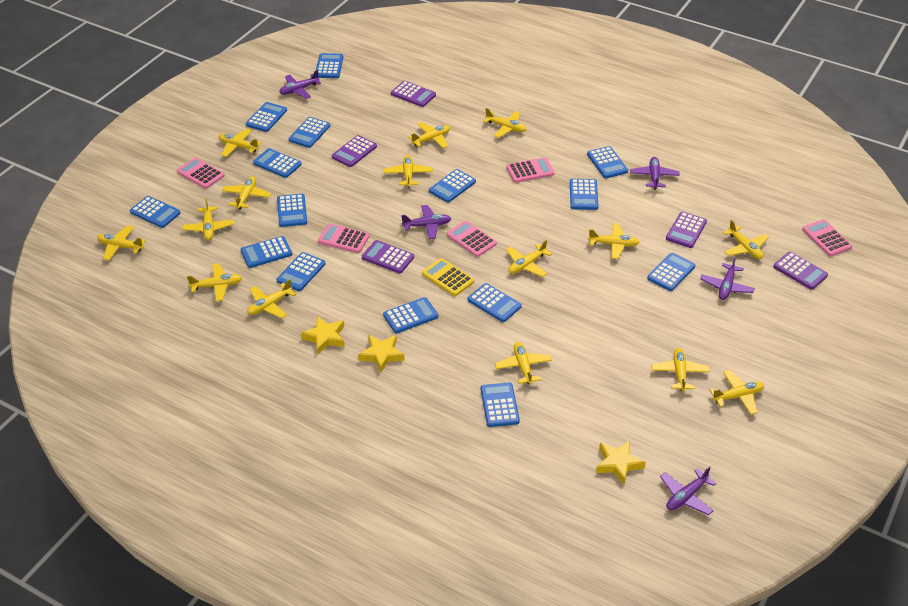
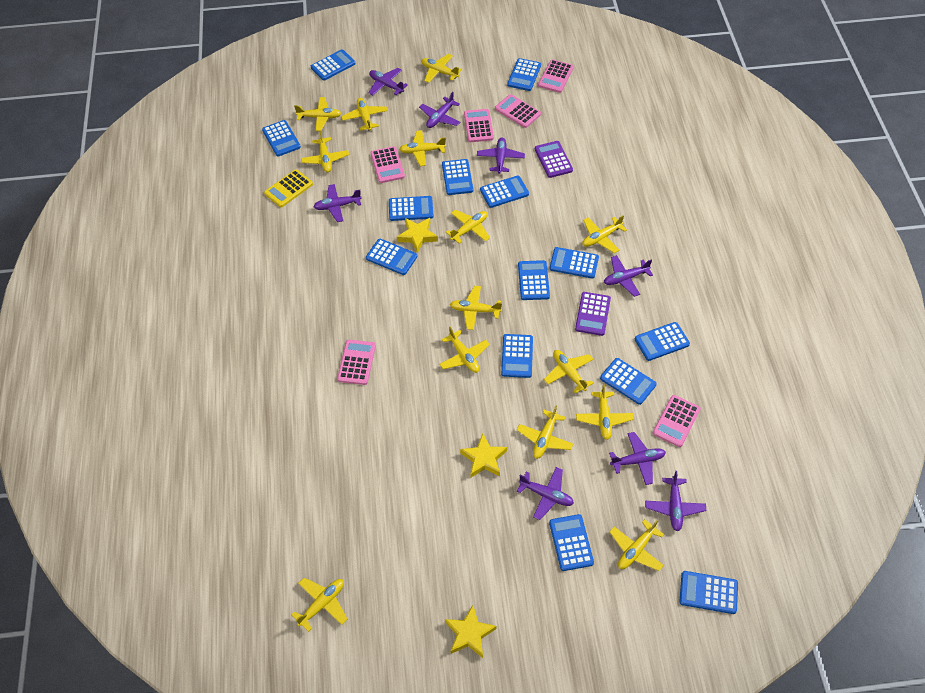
blue calculator: 15 -> 14
pink calculator: 5 -> 6
purple calculator: 5 -> 2
purple plane: 5 -> 8
yellow plane: 15 -> 14

